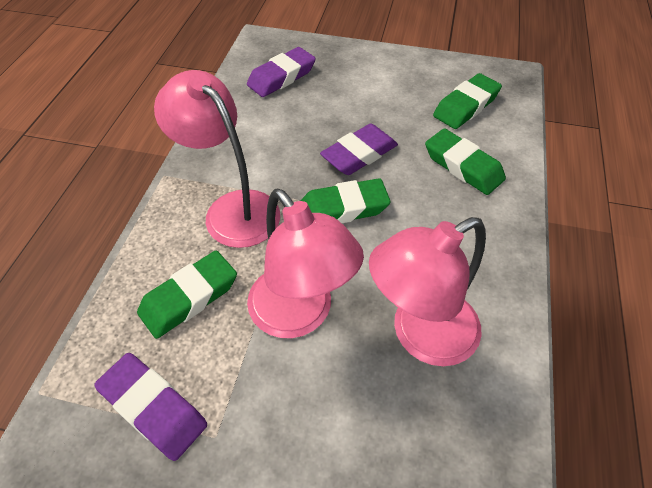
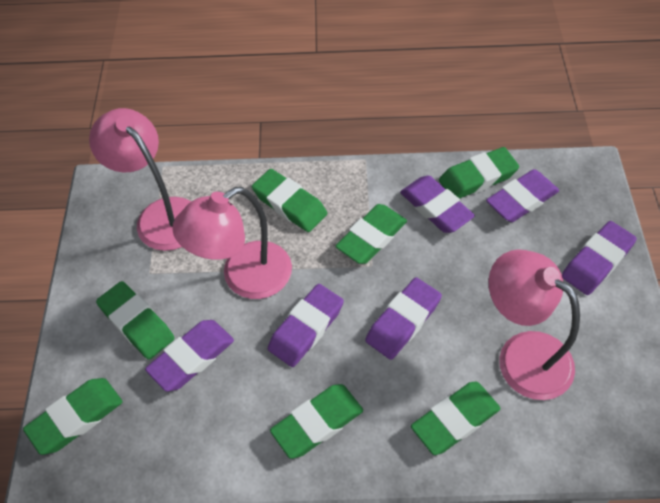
green eraser: 4 -> 7
purple eraser: 3 -> 6

